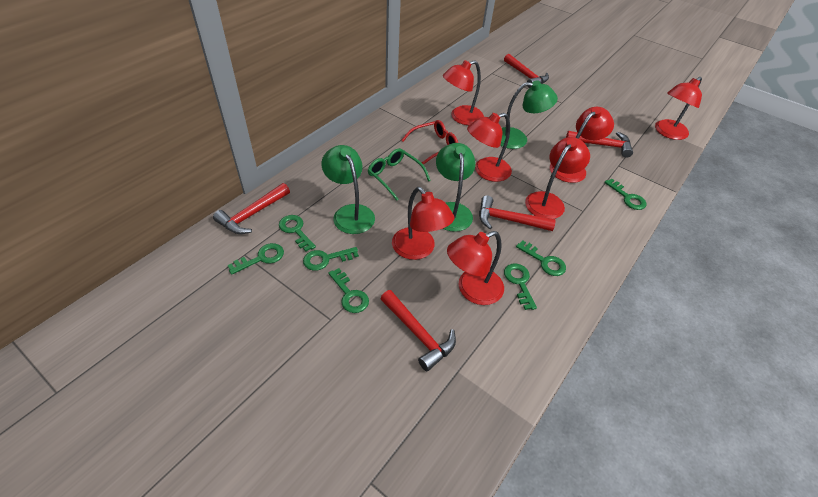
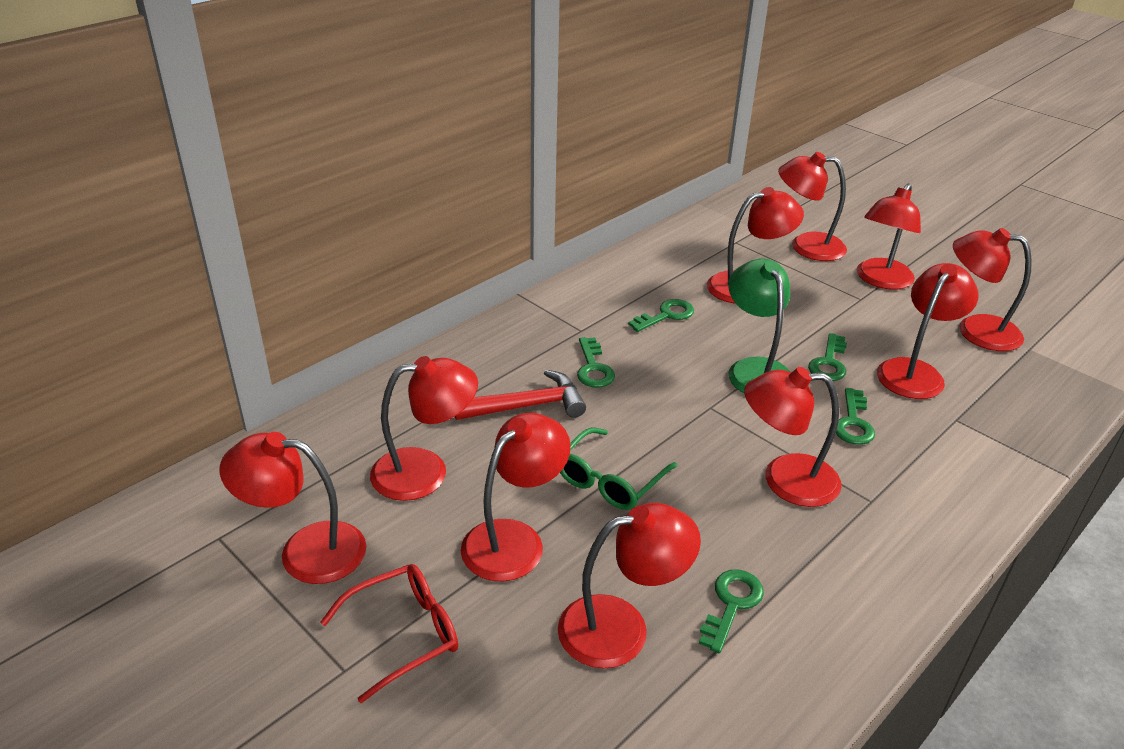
green key: 7 -> 5
green lamp: 3 -> 1
red hammer: 5 -> 1
red lamp: 7 -> 10

